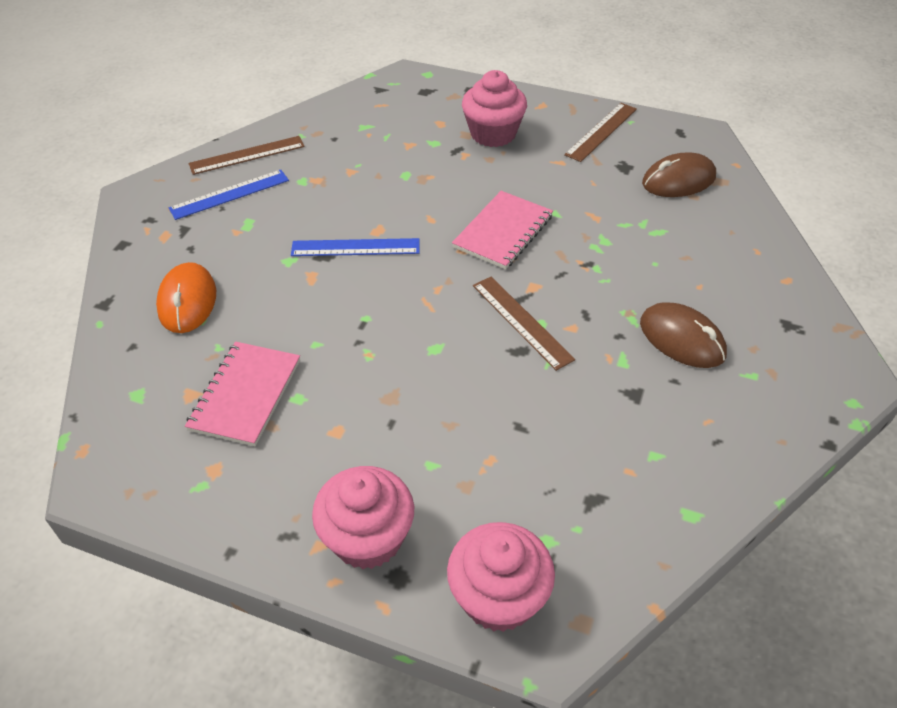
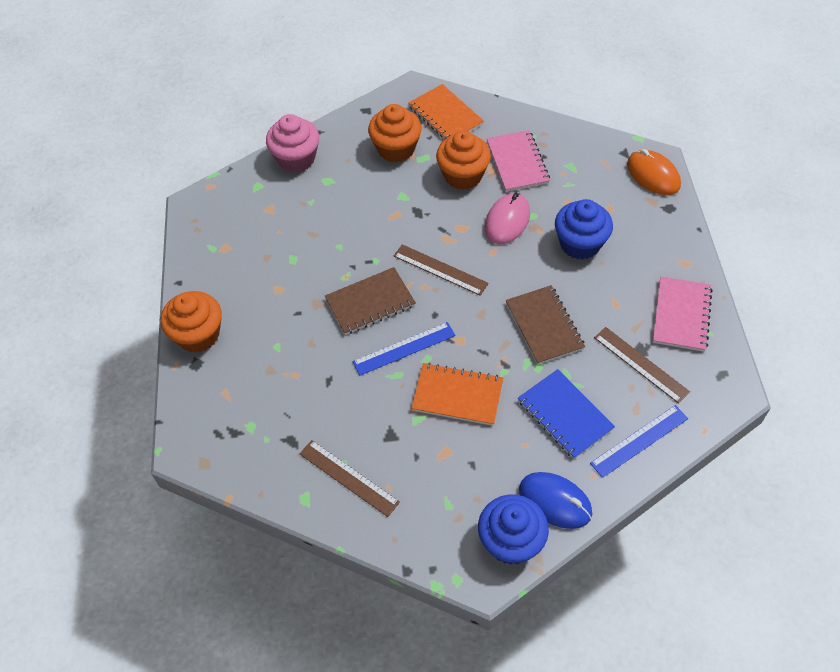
blue cupcake: 0 -> 2
blue mouse: 0 -> 1
blue notebook: 0 -> 1
brown mouse: 2 -> 0
brown notebook: 0 -> 2
orange cupcake: 0 -> 3
orange notebook: 0 -> 2
pink cupcake: 3 -> 1
pink mouse: 0 -> 1

